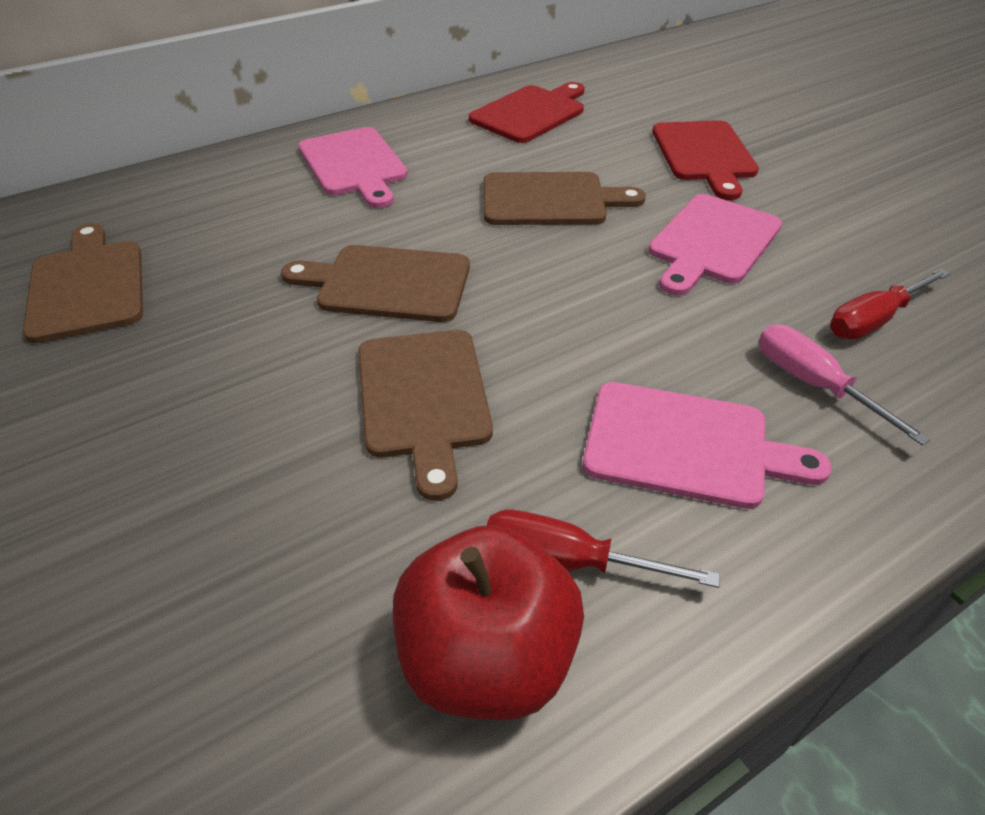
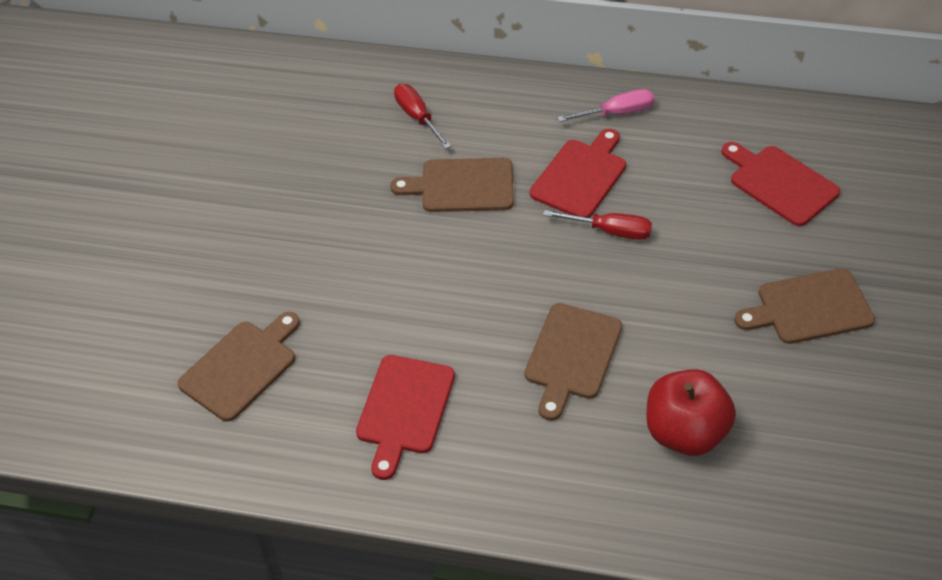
pink cutting board: 3 -> 0
red cutting board: 2 -> 3

